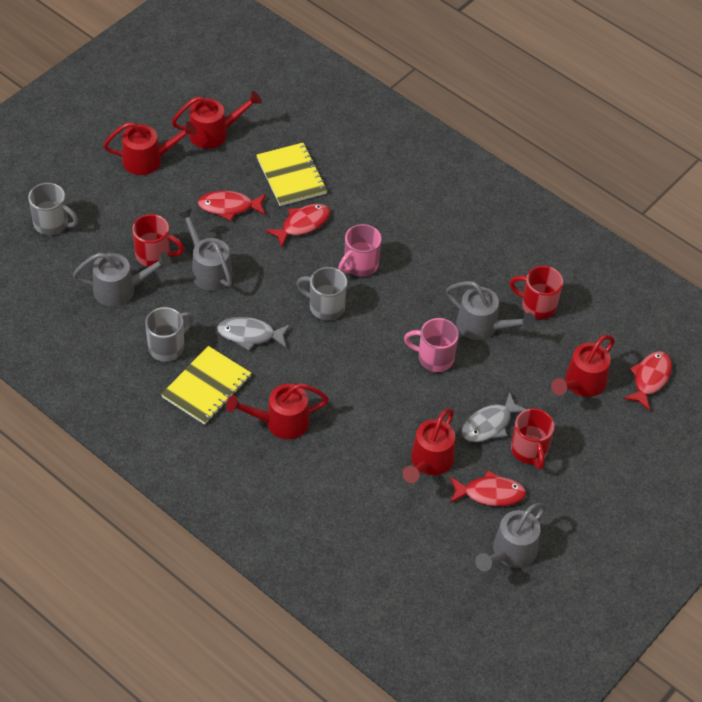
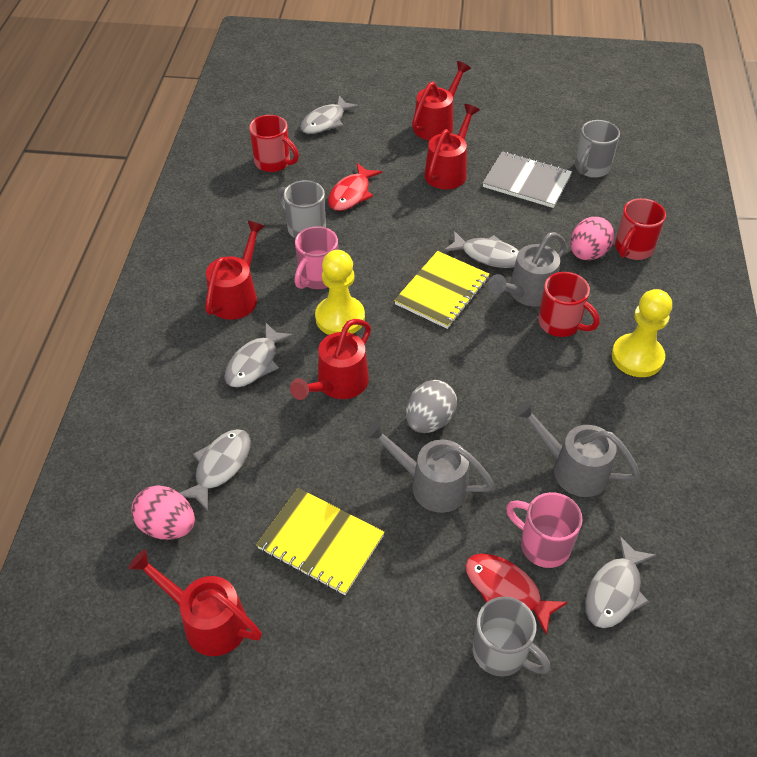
grey egg: 0 -> 1
grey fish: 2 -> 5
grey notebook: 0 -> 1
grey watering can: 4 -> 3
pink egg: 0 -> 2
red fish: 4 -> 2
yellow pawn: 0 -> 2

